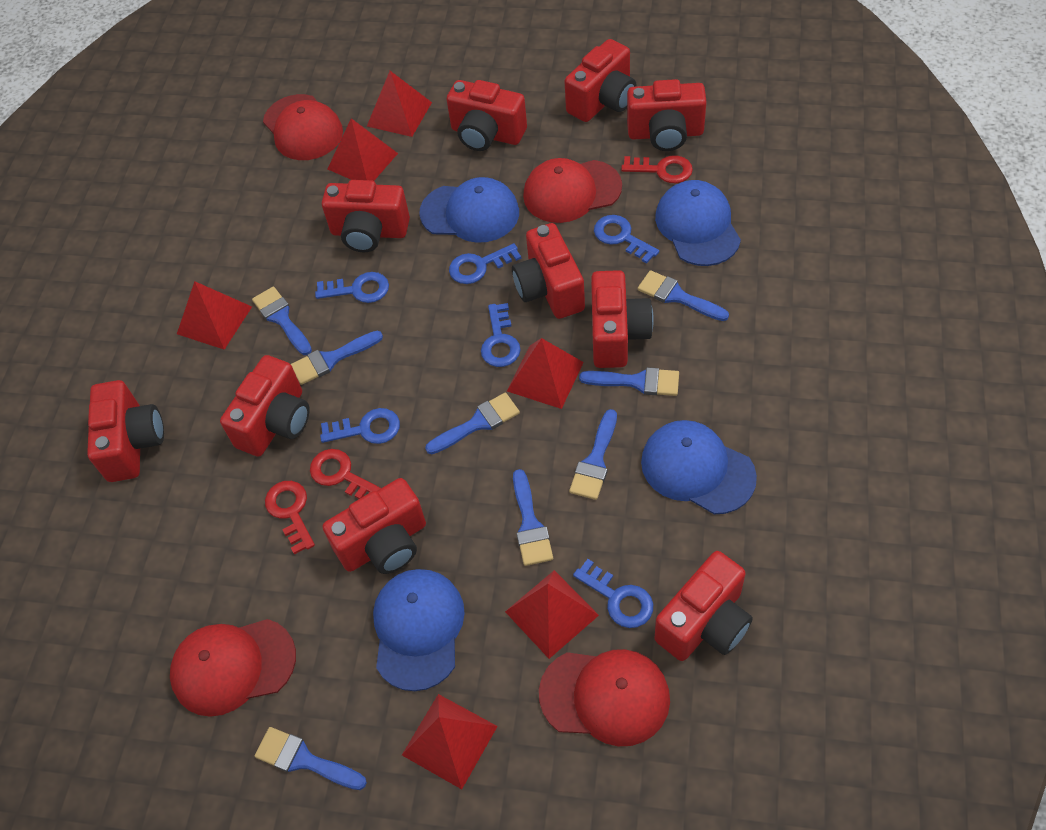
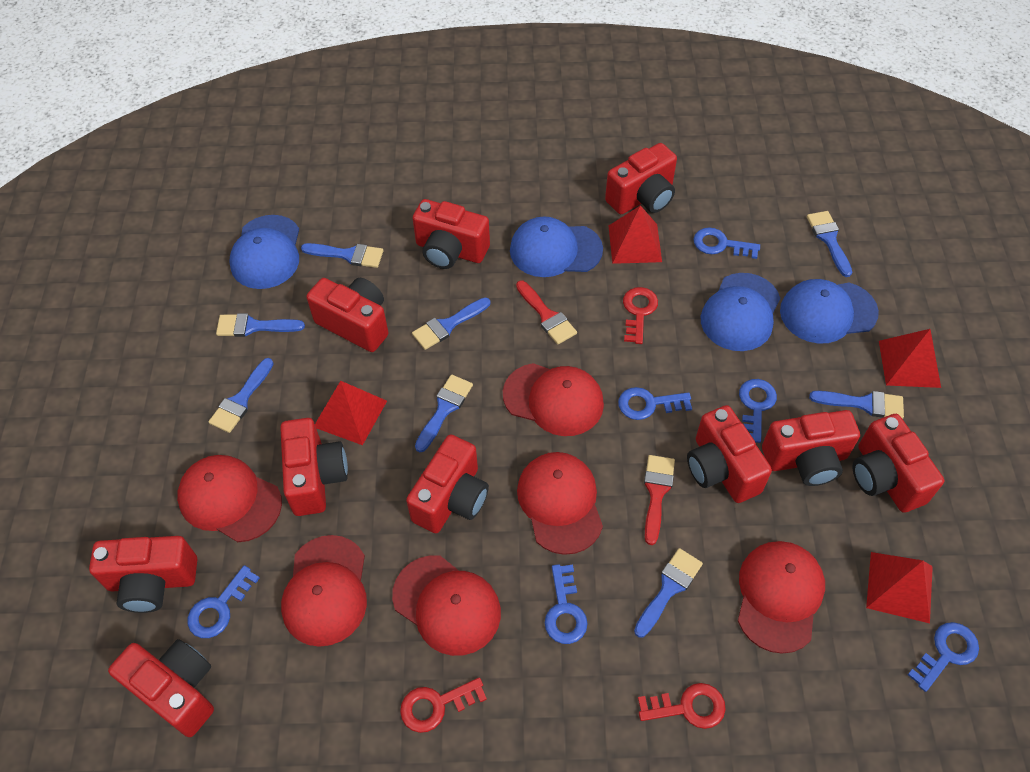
red brush: 0 -> 2
red cap: 4 -> 6
red pyramid: 6 -> 4

